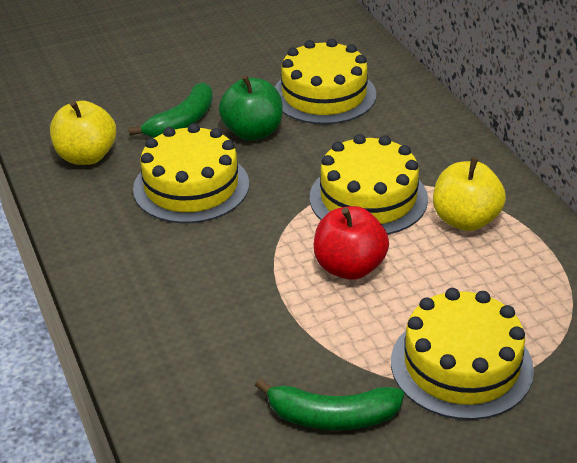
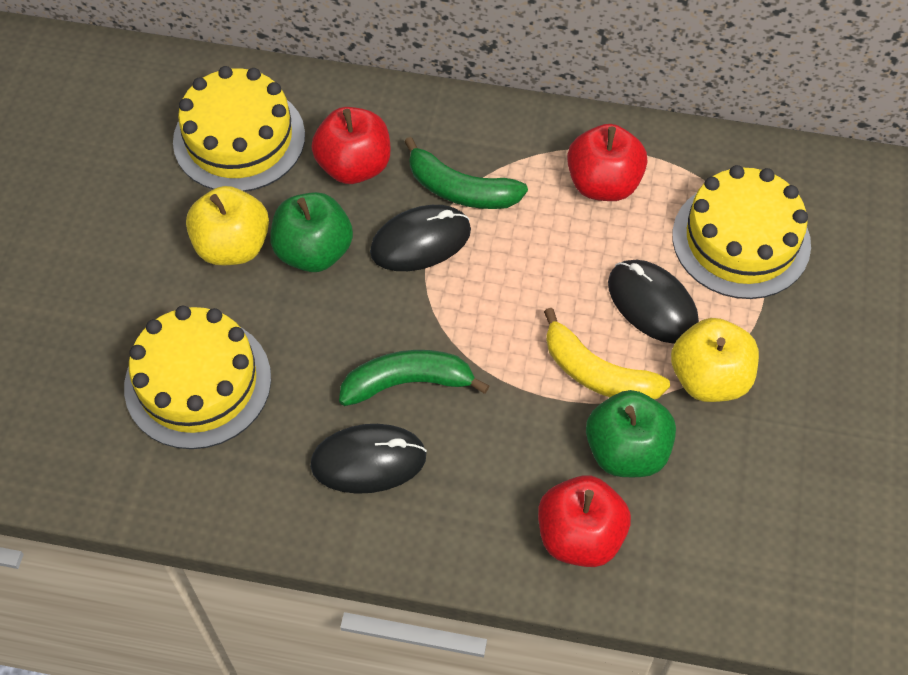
black mouse: 0 -> 3
green apple: 1 -> 2
red apple: 1 -> 3
yellow banana: 0 -> 1
yellow cake: 4 -> 3

